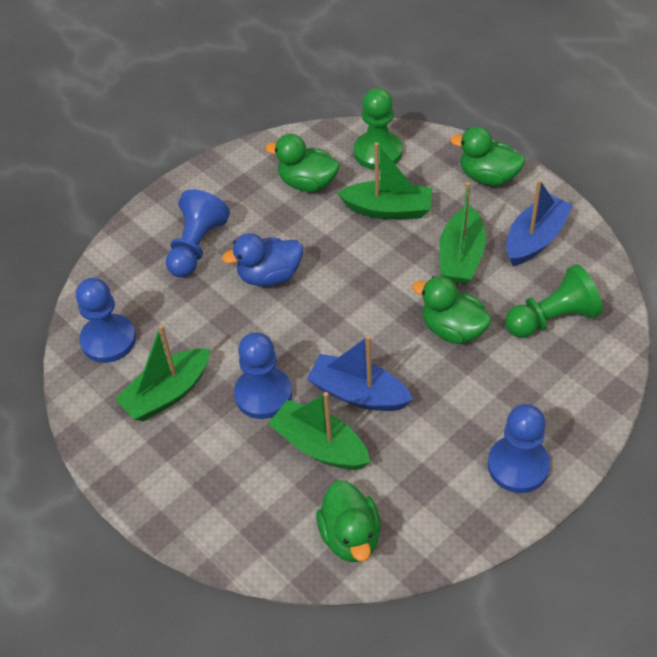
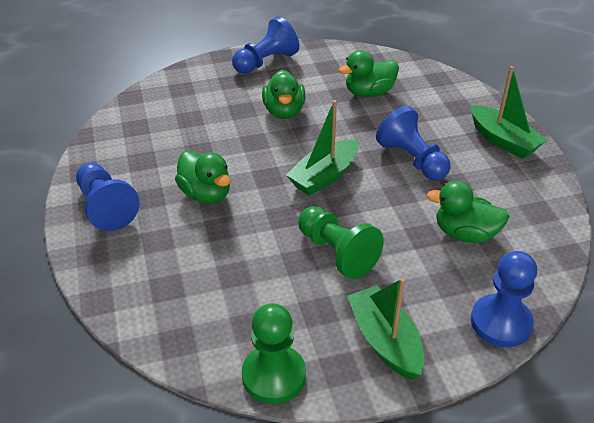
blue boat: 2 -> 0
blue duck: 1 -> 0
green boat: 4 -> 3

